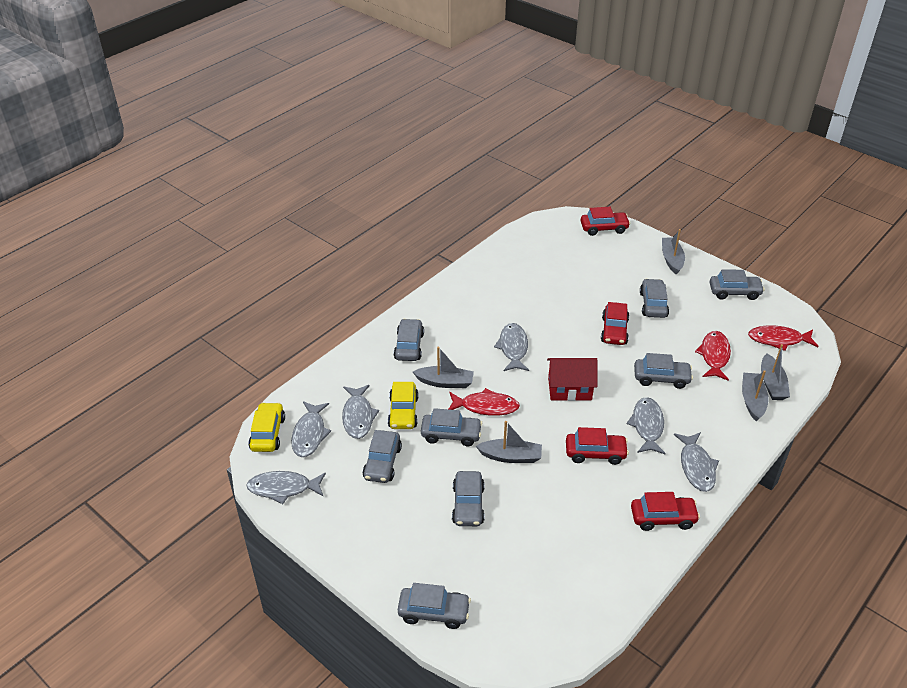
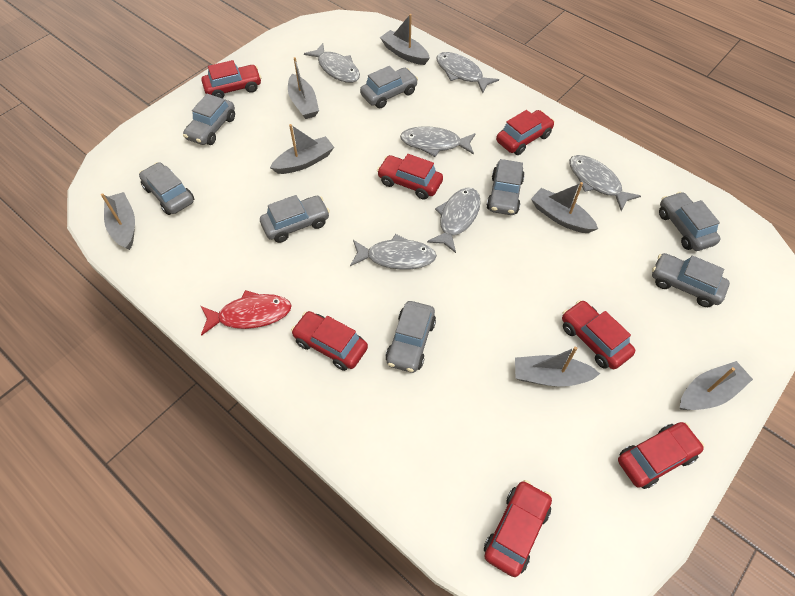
grey boat: 5 -> 7
red car: 4 -> 7
red fish: 3 -> 1
red house: 1 -> 0
yellow car: 2 -> 0

